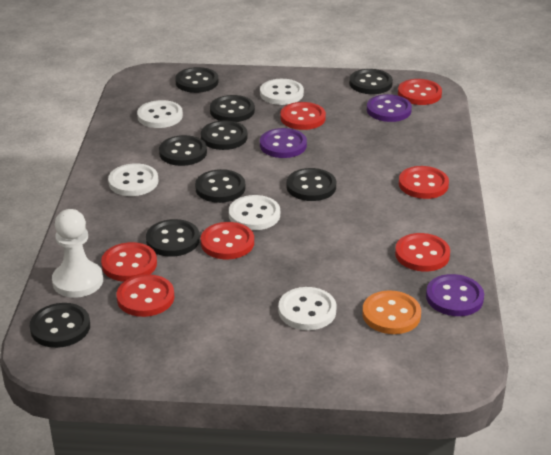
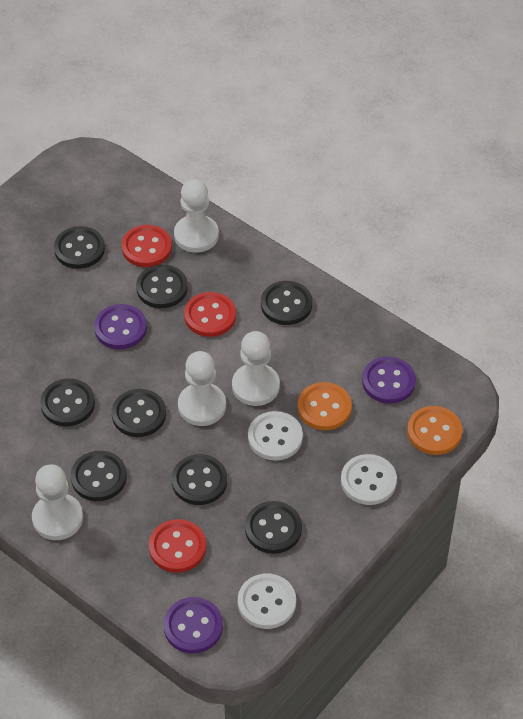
black button: 9 -> 8
orange button: 1 -> 2
red button: 7 -> 3
white button: 5 -> 3
white pawn: 1 -> 4

